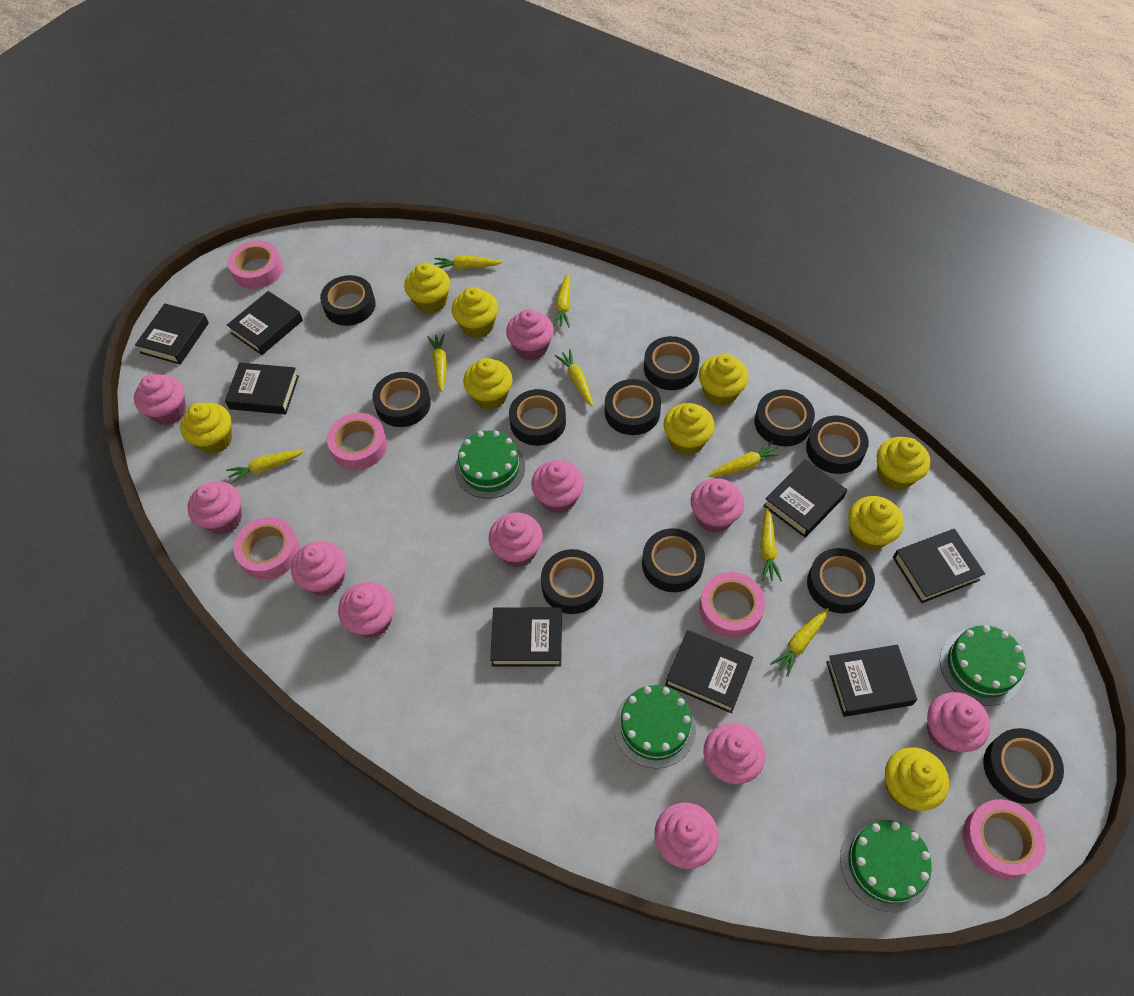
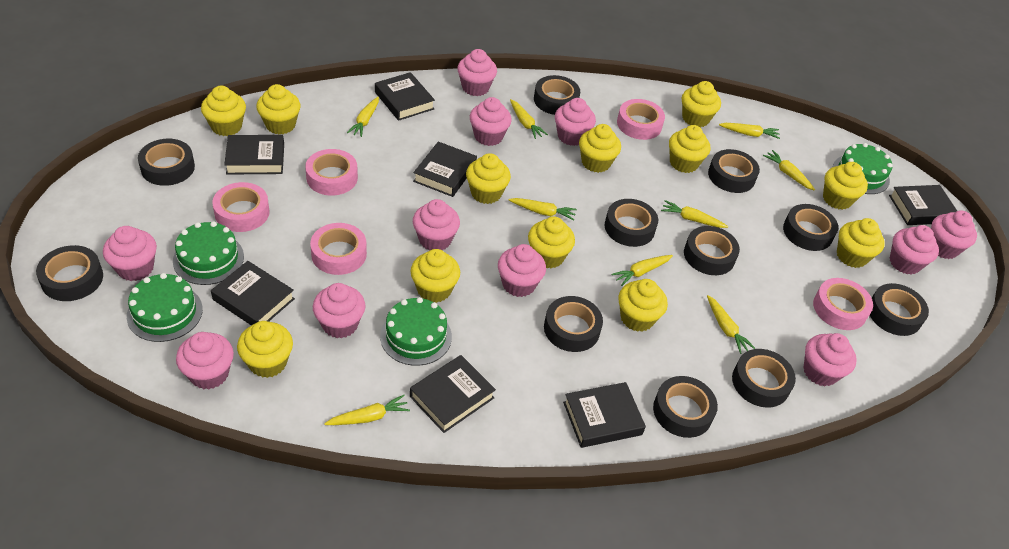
black book: 8 -> 7
yellow carrot: 8 -> 9
yellow cupcake: 9 -> 12

